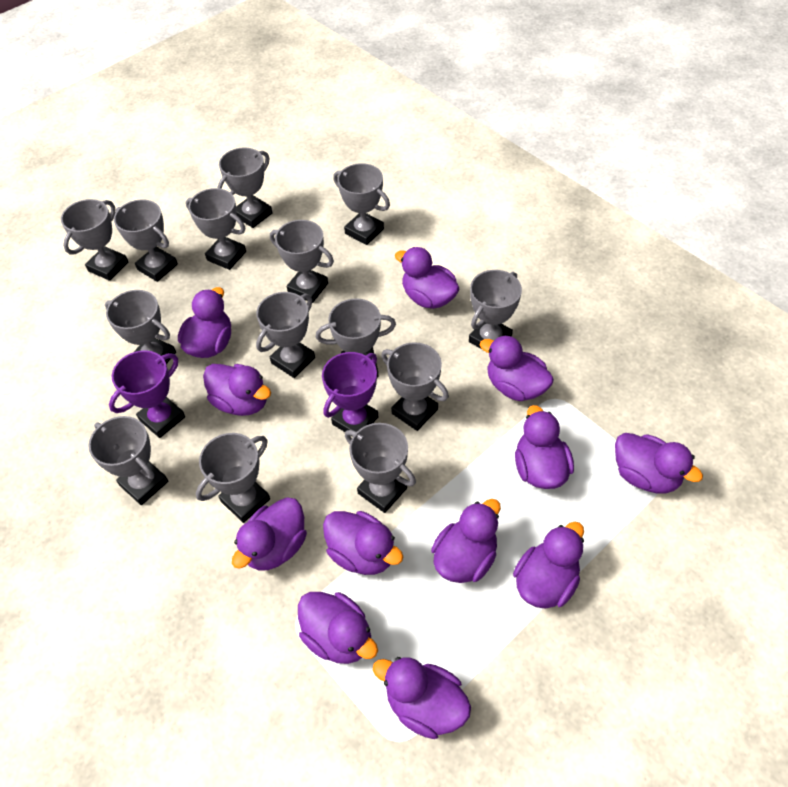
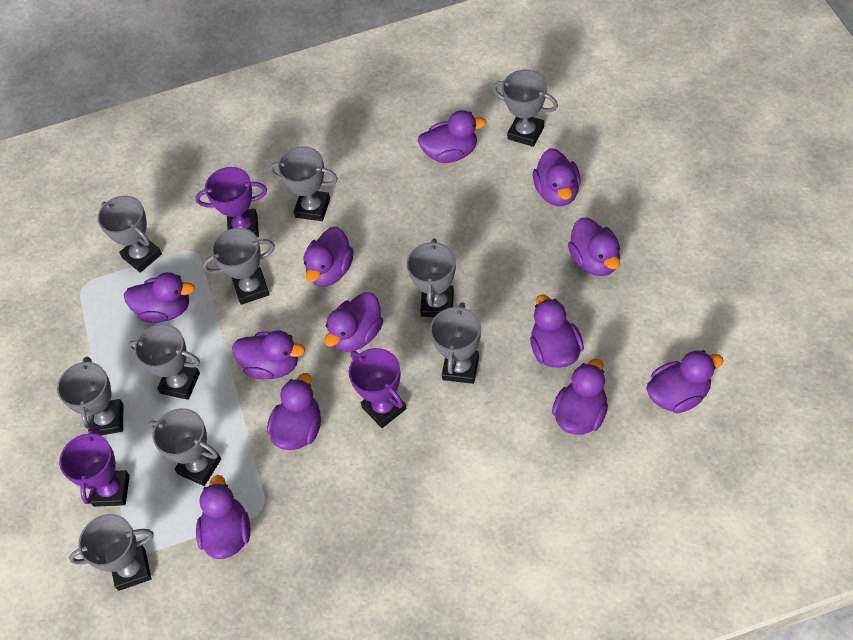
grey trophy: 14 -> 10
purple trophy: 2 -> 3

